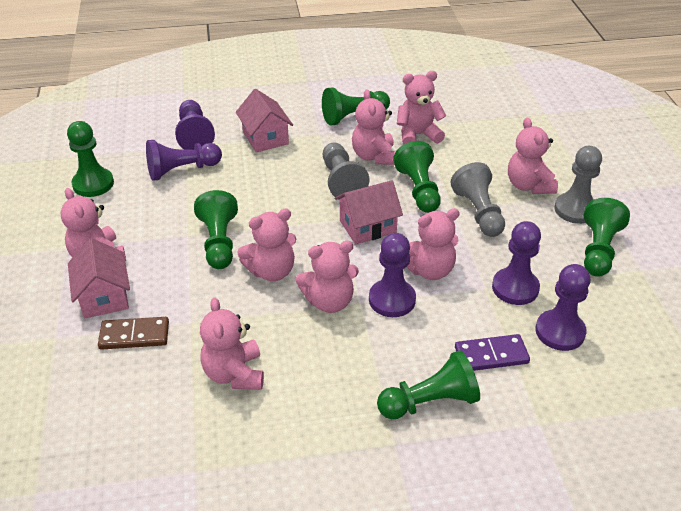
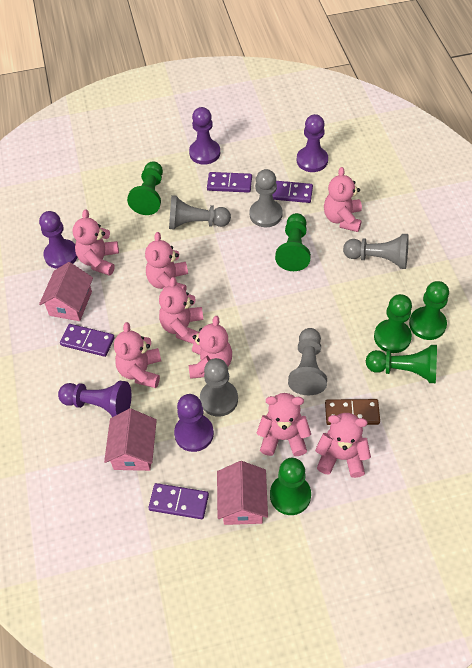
grey pawn: 3 -> 5
purple domino: 1 -> 4

